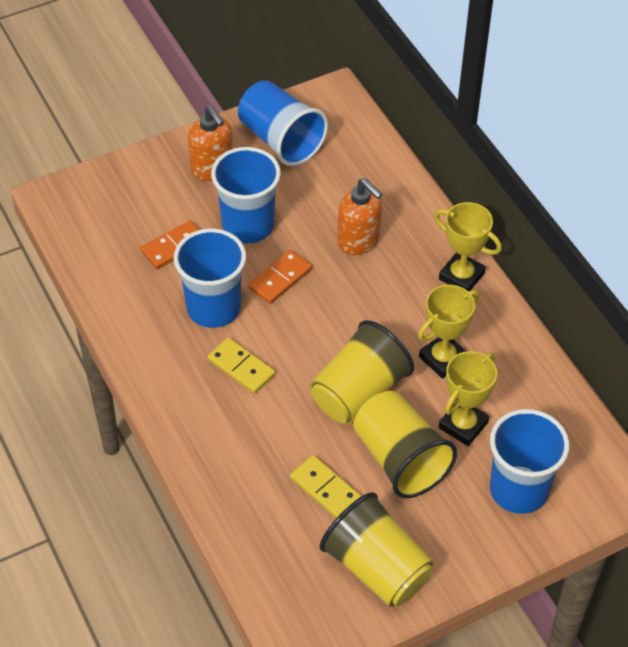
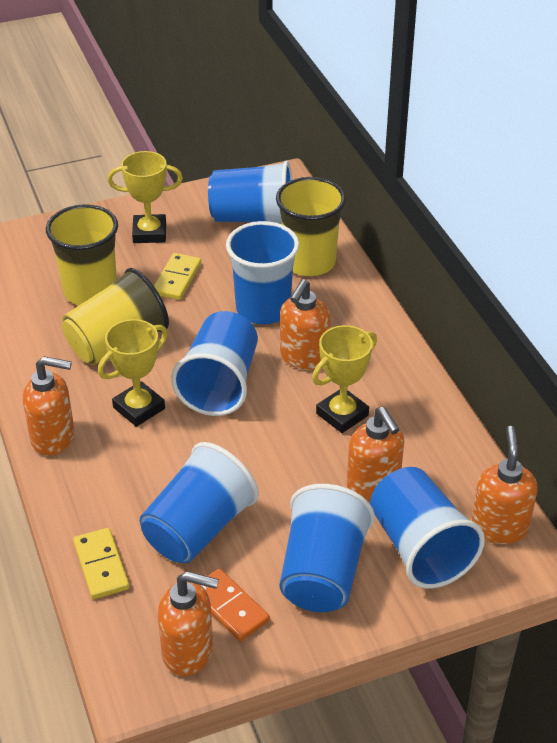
blue cup: 4 -> 6
orange domino: 2 -> 1
orange soap dispenser: 2 -> 5

